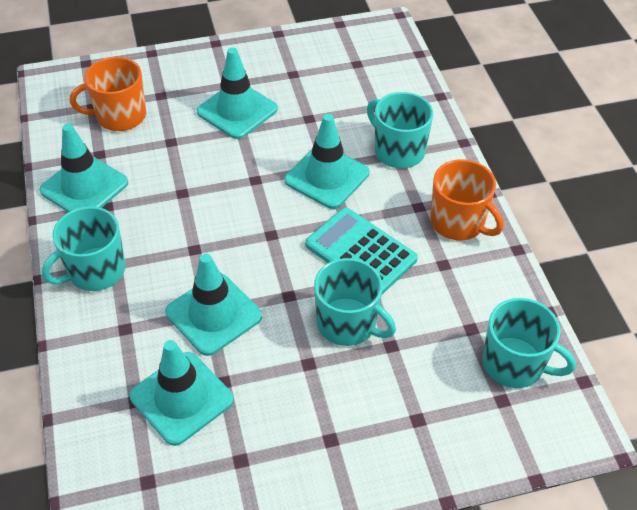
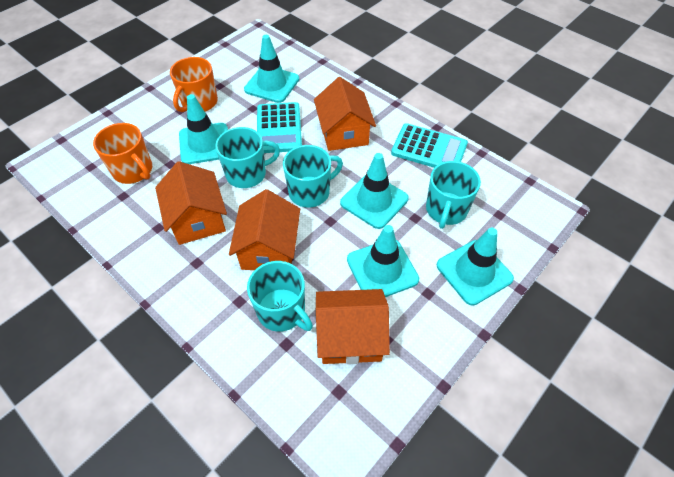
orange house: 0 -> 4
turquoise calculator: 1 -> 2

